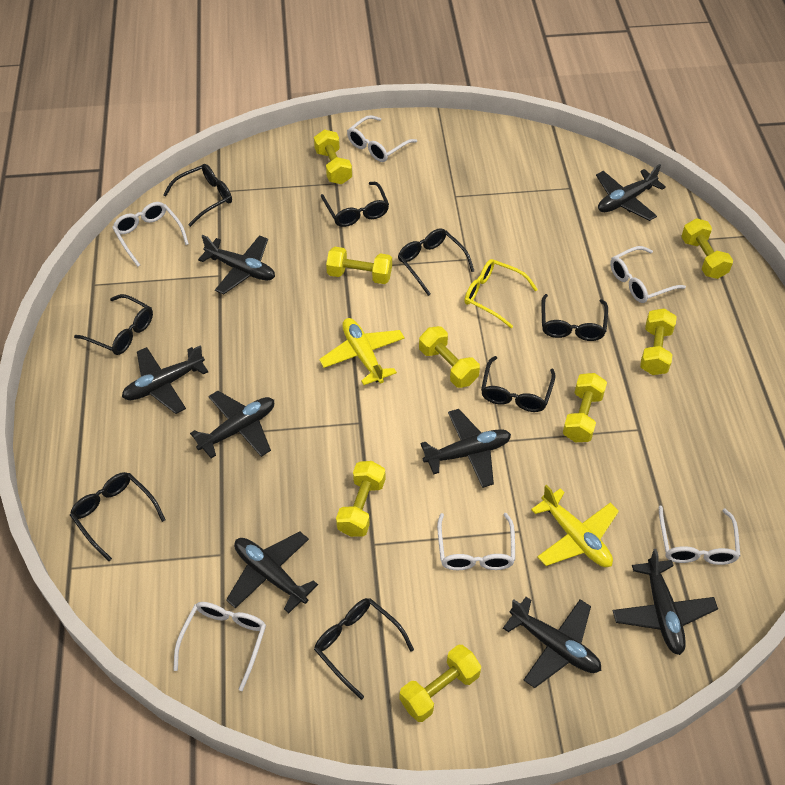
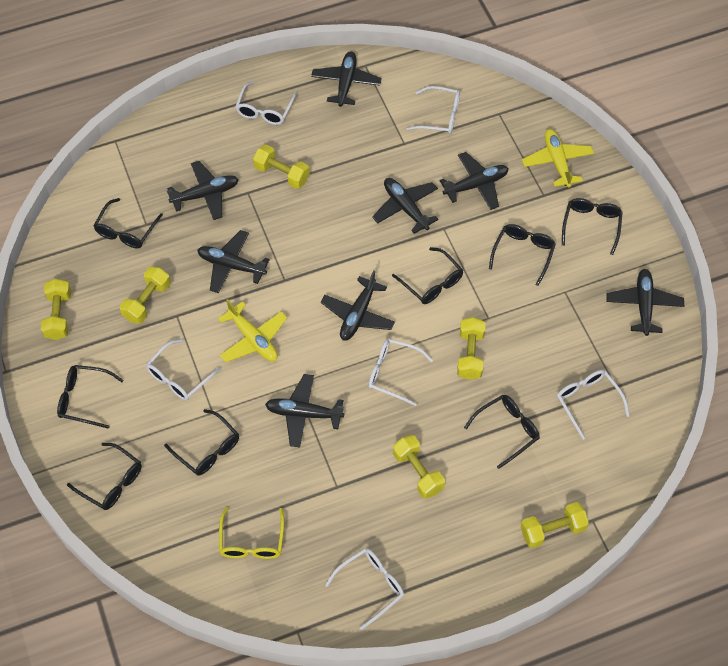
yellow dumbbell: 8 -> 6

